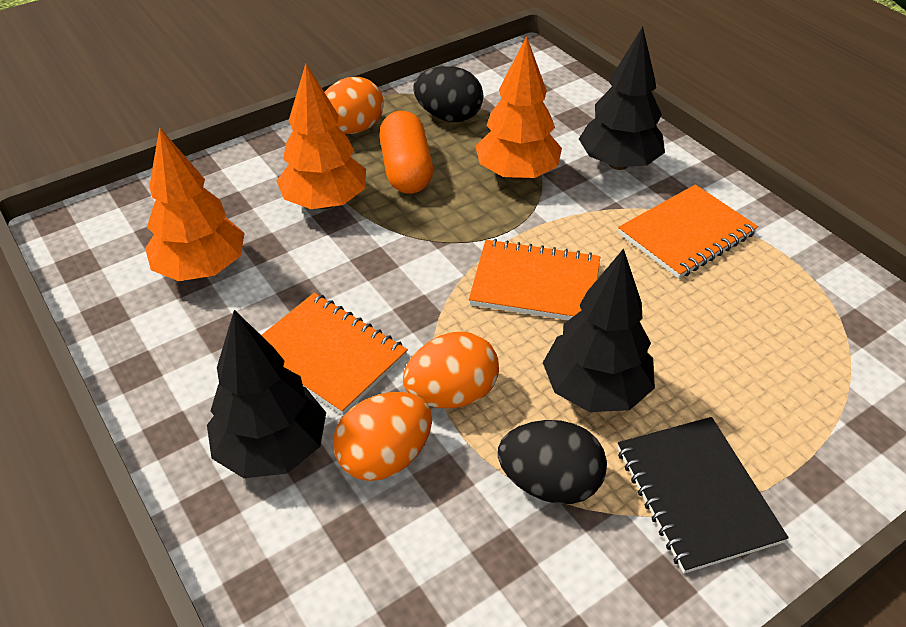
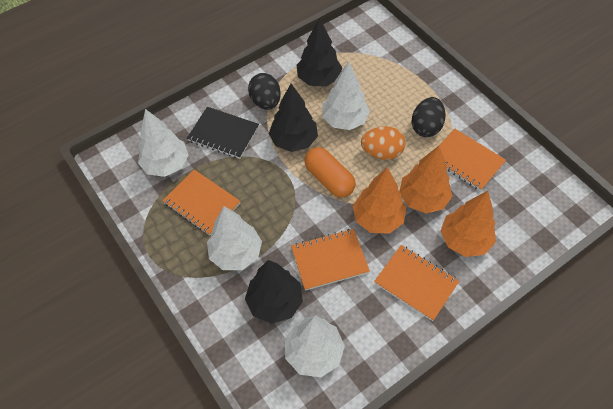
orange egg: 3 -> 1
orange notebook: 3 -> 4
white tree: 0 -> 4

